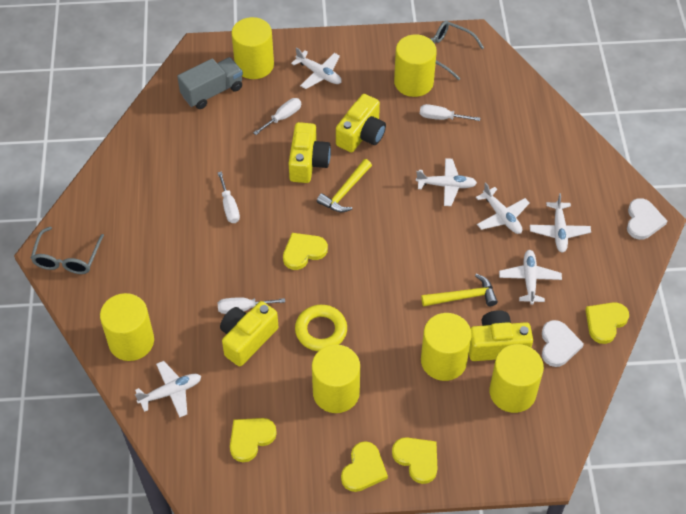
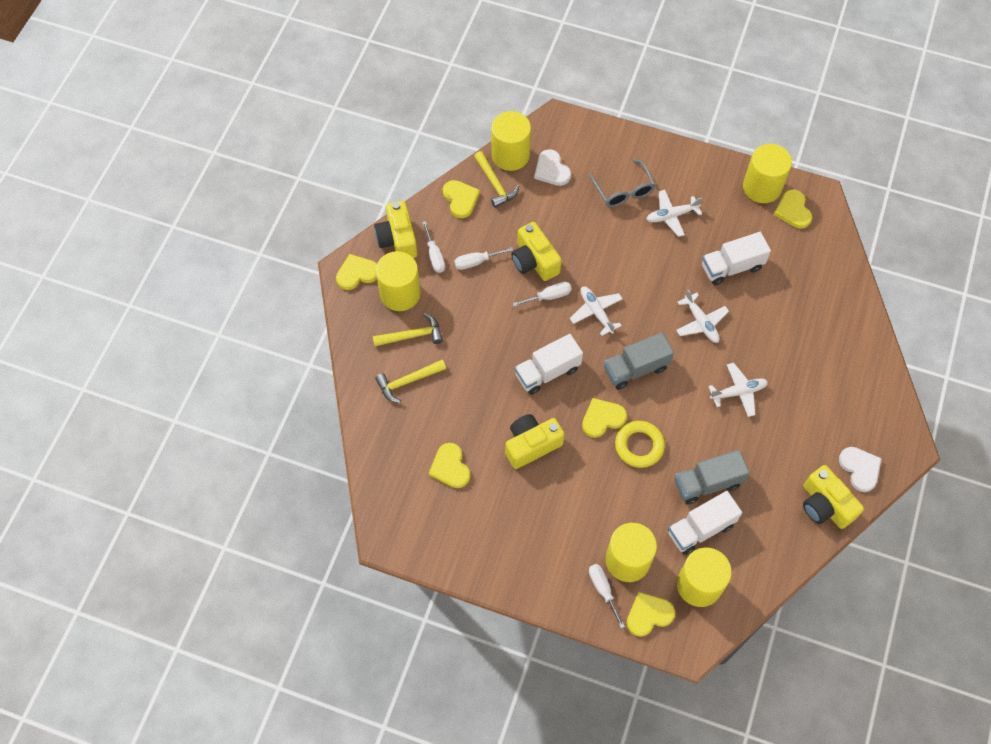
grey glasses: 2 -> 1
grey truck: 1 -> 2
white plane: 6 -> 4
white truck: 0 -> 3
yellow cylinder: 6 -> 5
yellow hammer: 2 -> 3
yellow heart: 5 -> 6

